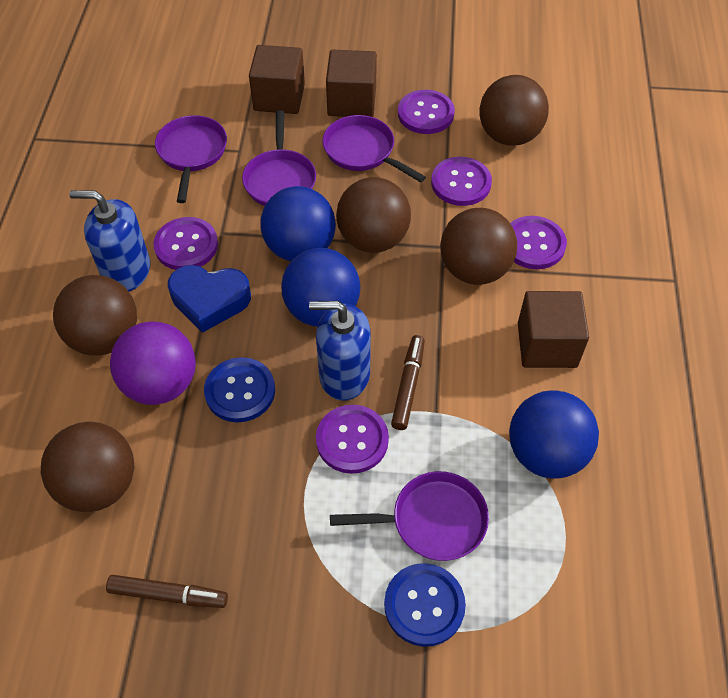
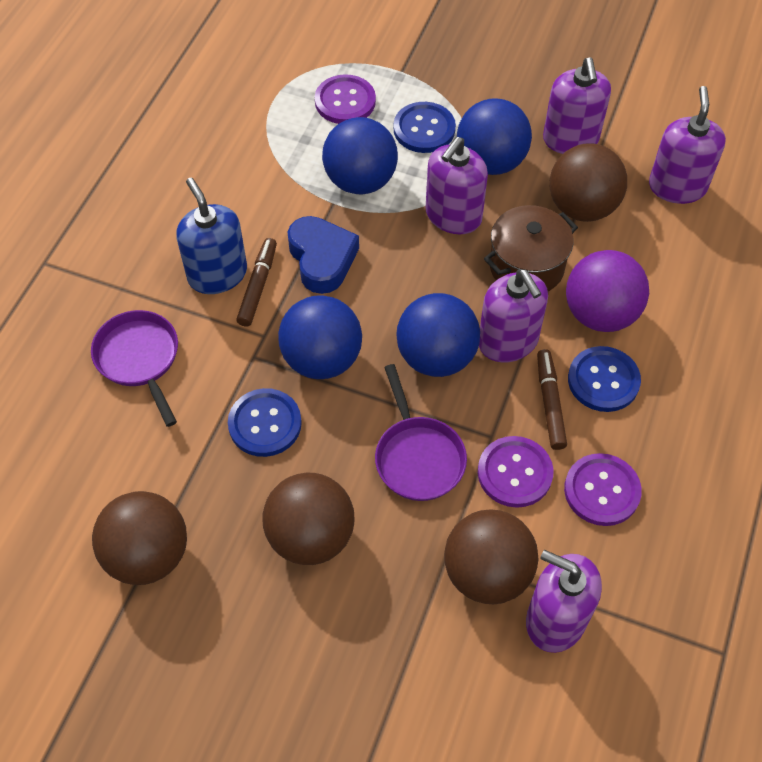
blue ball: 3 -> 4
blue button: 2 -> 3
blue soap dispenser: 2 -> 1
brown ball: 5 -> 4
brown cube: 3 -> 0
brown pot: 0 -> 1
purple button: 5 -> 3
purple pan: 4 -> 2
purple soap dispenser: 0 -> 5

